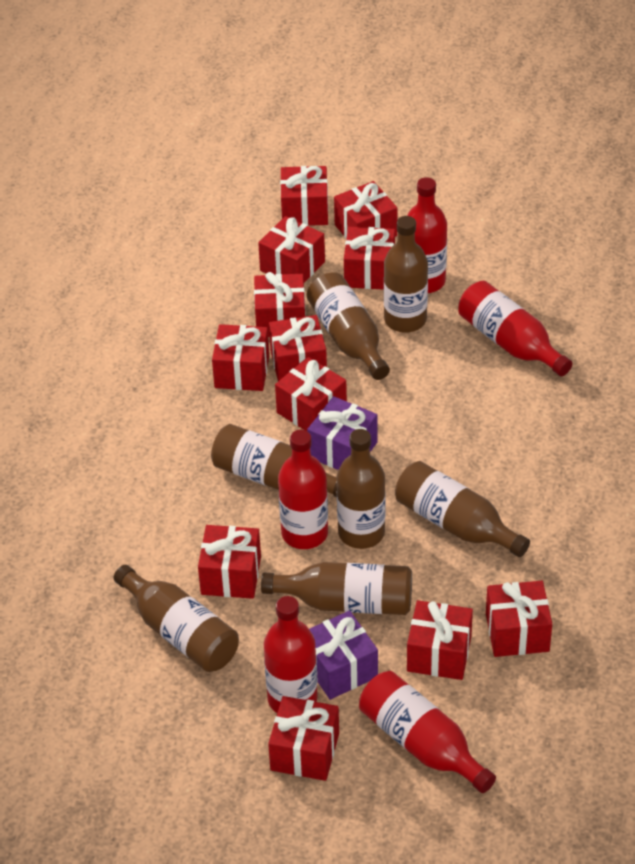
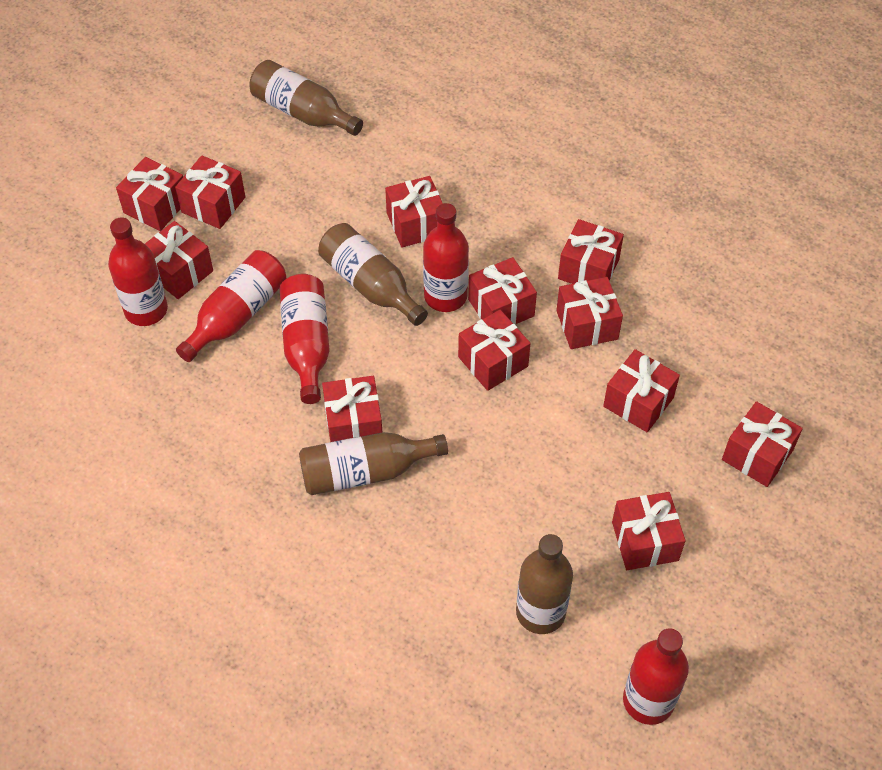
brown bottle: 7 -> 4
purple gift: 2 -> 0

